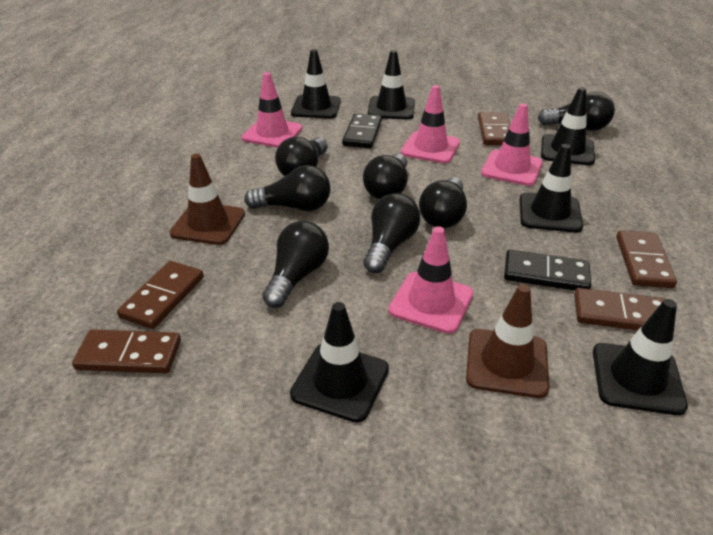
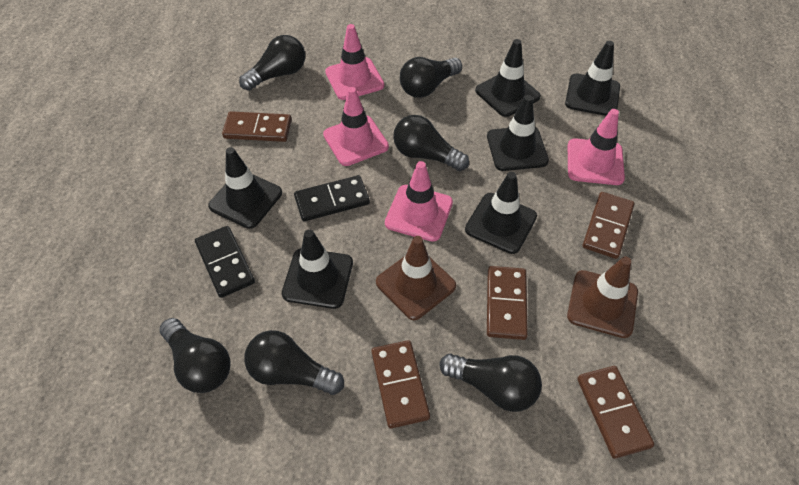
black light bulb: 7 -> 6

